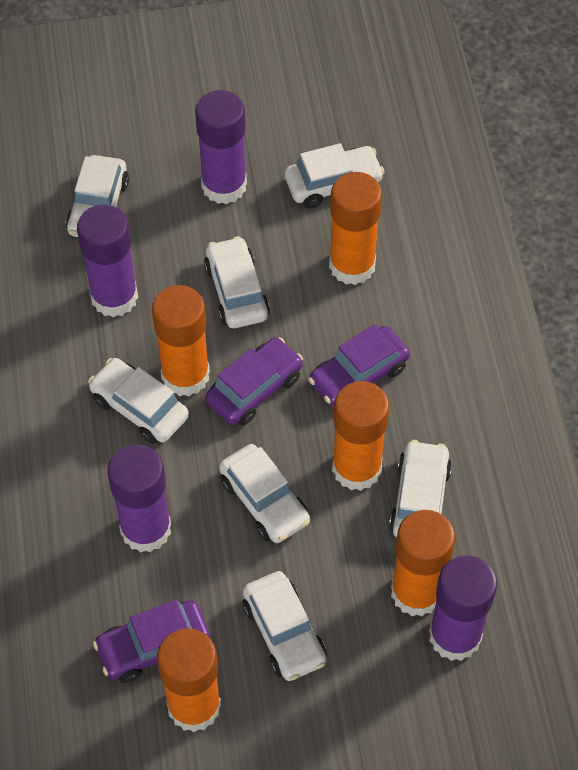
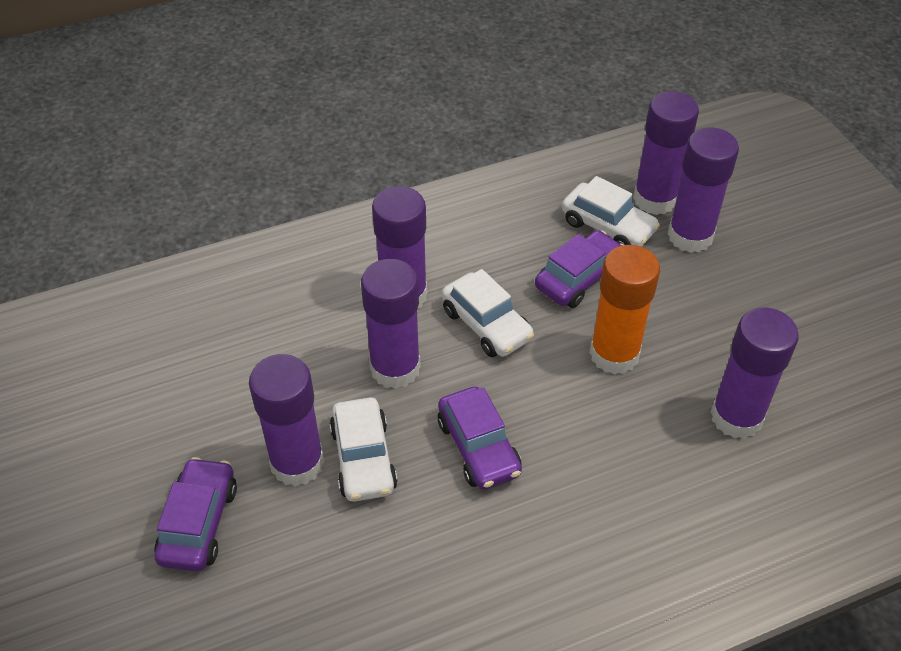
orange glue stick: 5 -> 1
purple glue stick: 4 -> 6
white car: 7 -> 3

